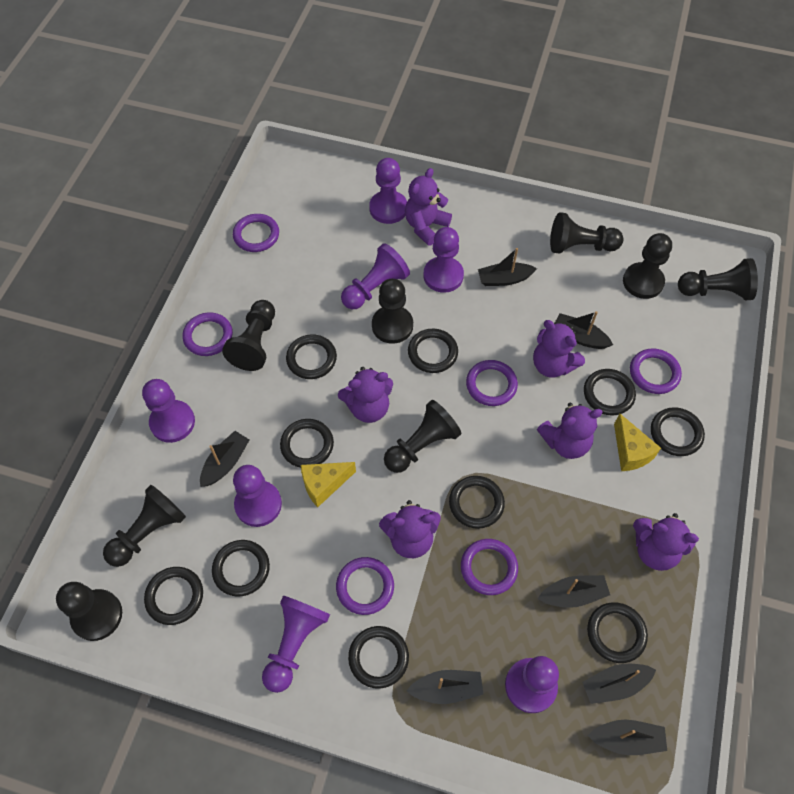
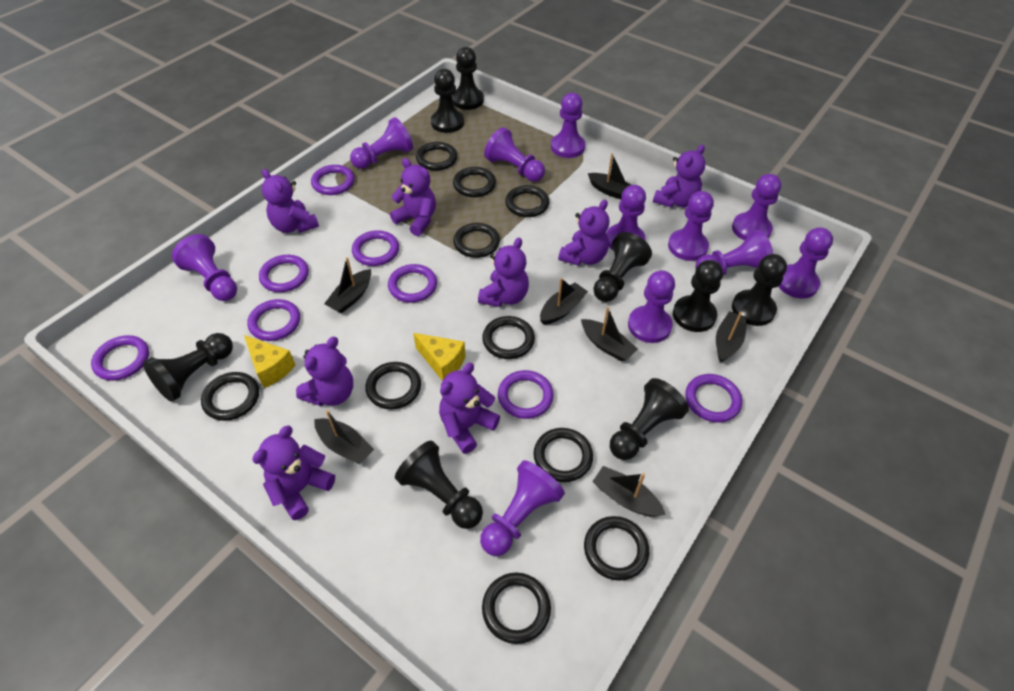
purple pawn: 7 -> 11
purple ring: 6 -> 8
purple teddy bear: 6 -> 8

